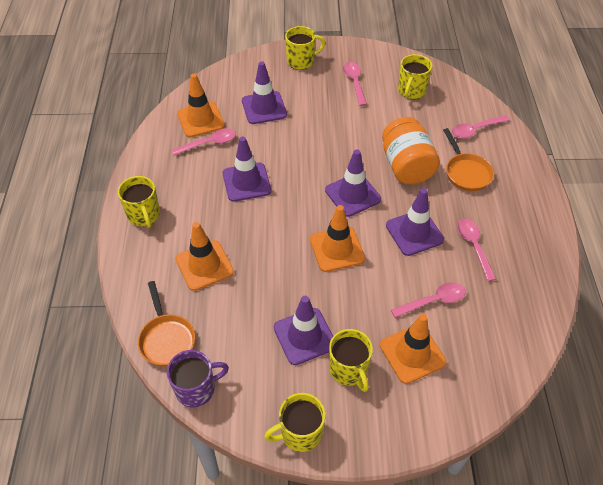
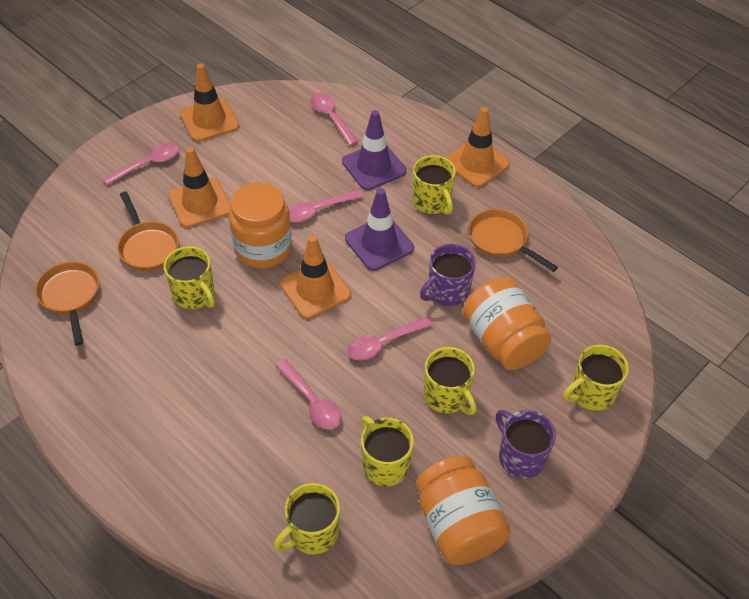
orange jar: 1 -> 3
orange pan: 2 -> 3
purple mug: 1 -> 2
purple traffic cone: 5 -> 2
yellow mug: 5 -> 6

